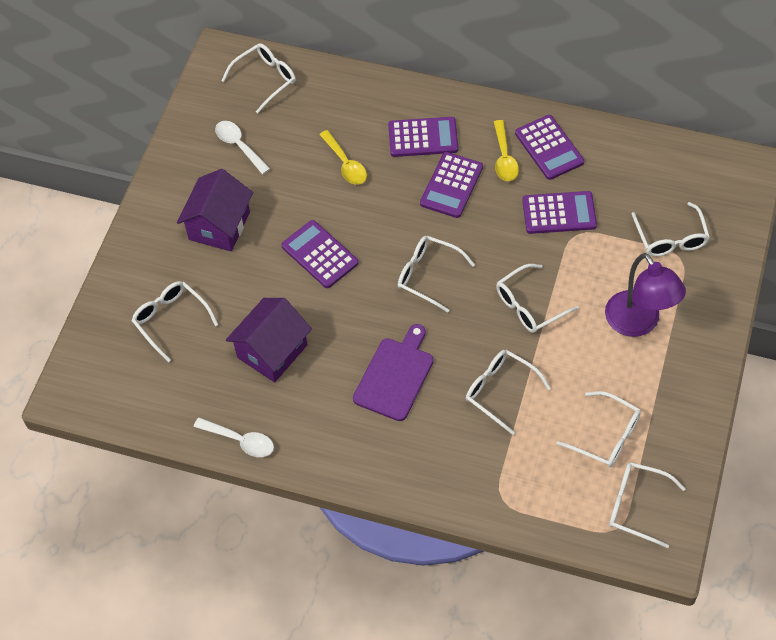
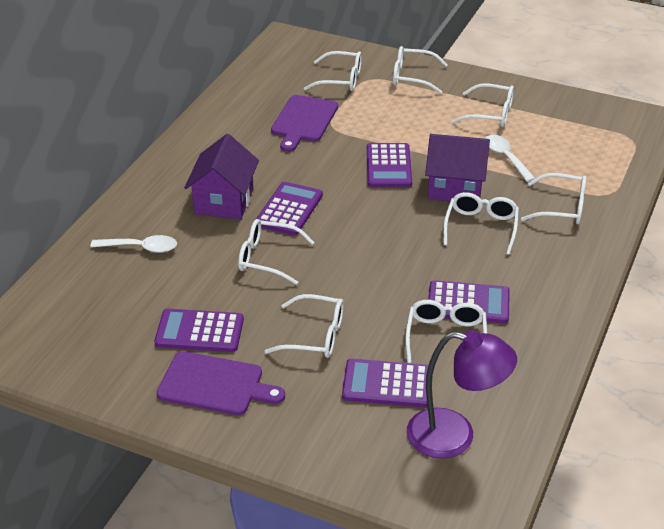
purple cutting board: 1 -> 2
yellow spoon: 2 -> 0

